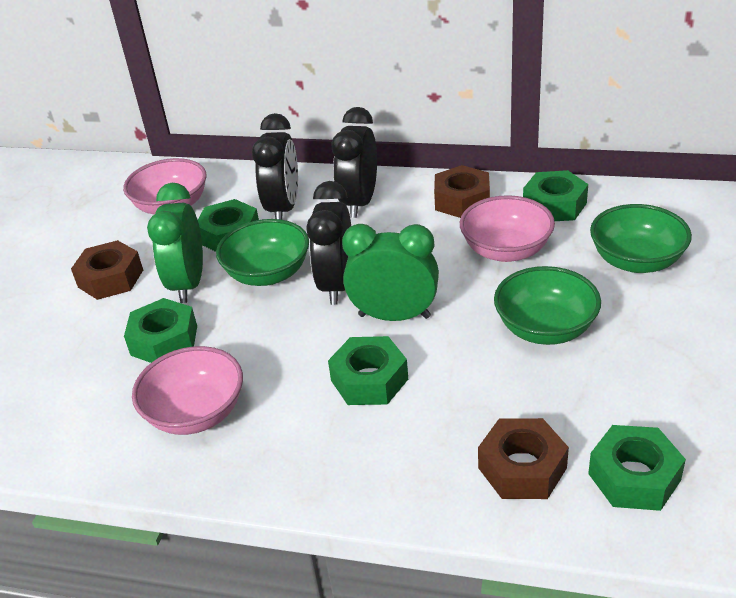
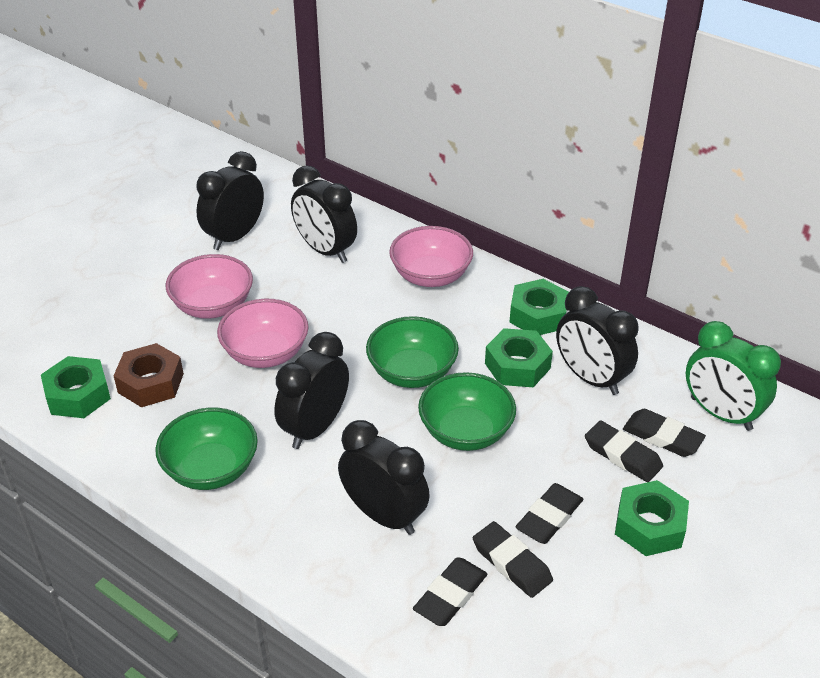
black clock: 3 -> 5
black eraser: 0 -> 5
brown nut: 3 -> 1
green clock: 2 -> 1
green nut: 5 -> 4

